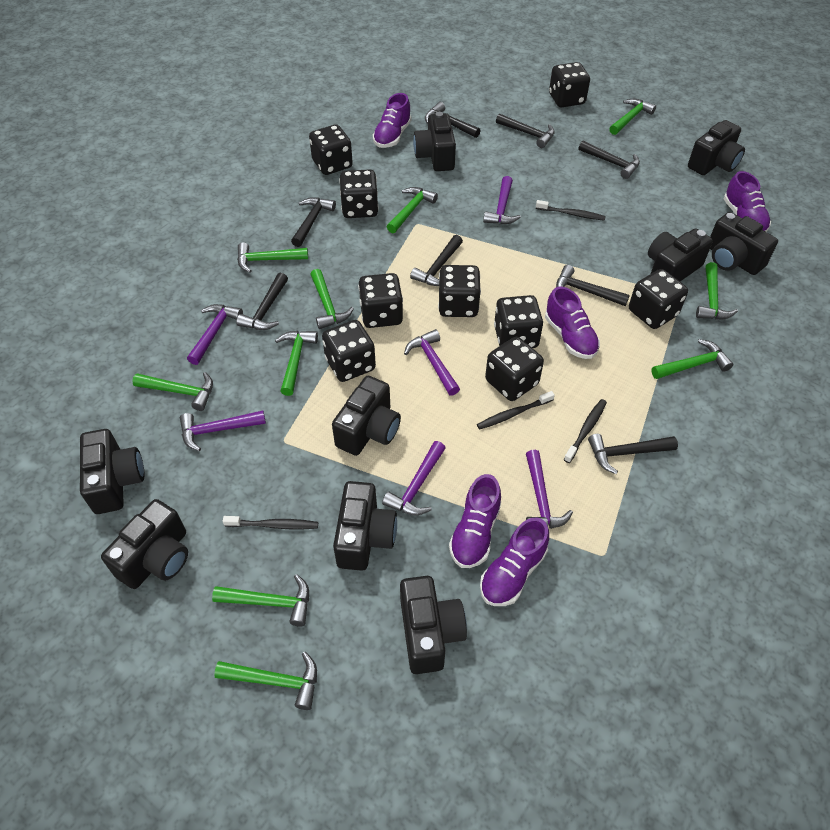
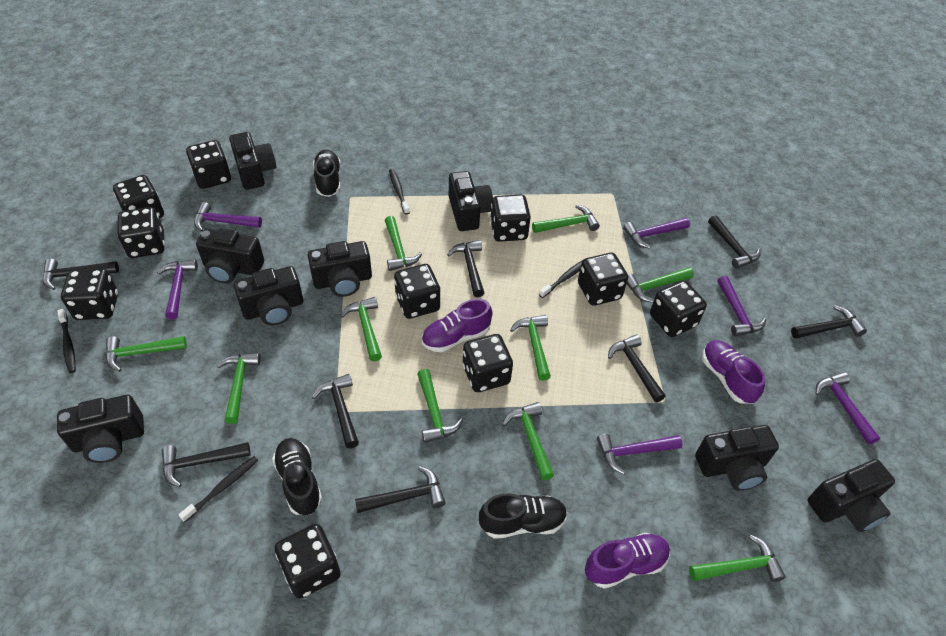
black camera: 9 -> 8
black dice: 9 -> 10
black shoe: 0 -> 3
purple shoe: 5 -> 3

